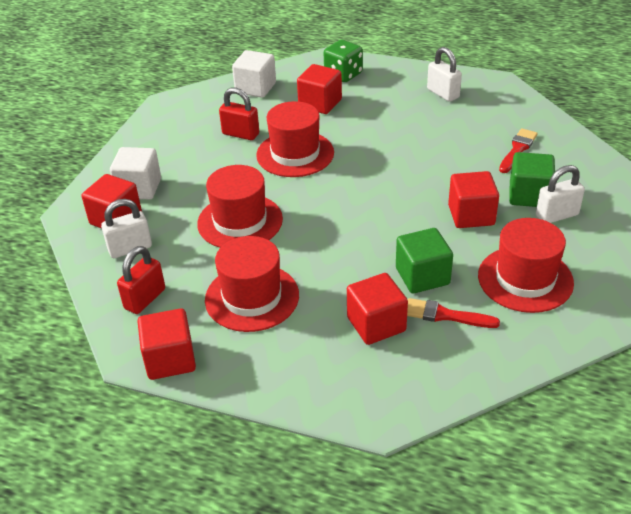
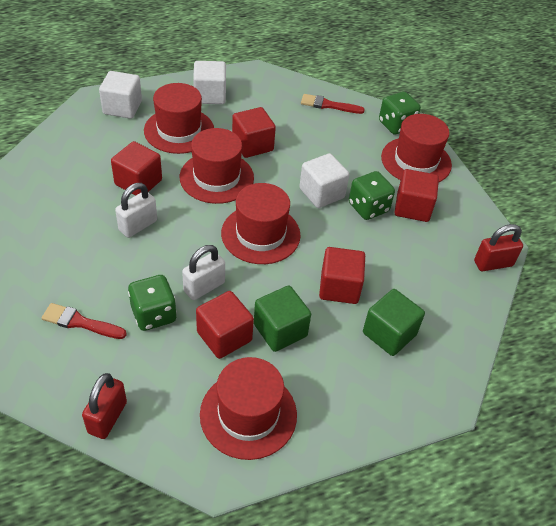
green dice: 1 -> 3
red hat: 4 -> 5
white cube: 2 -> 3
white padlock: 3 -> 2

